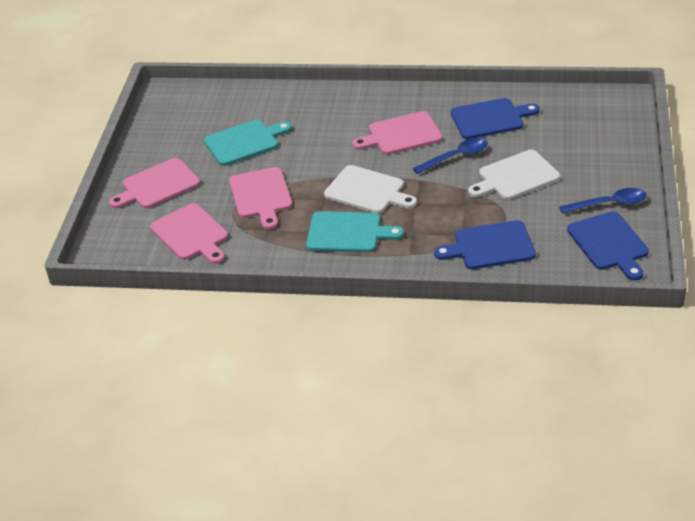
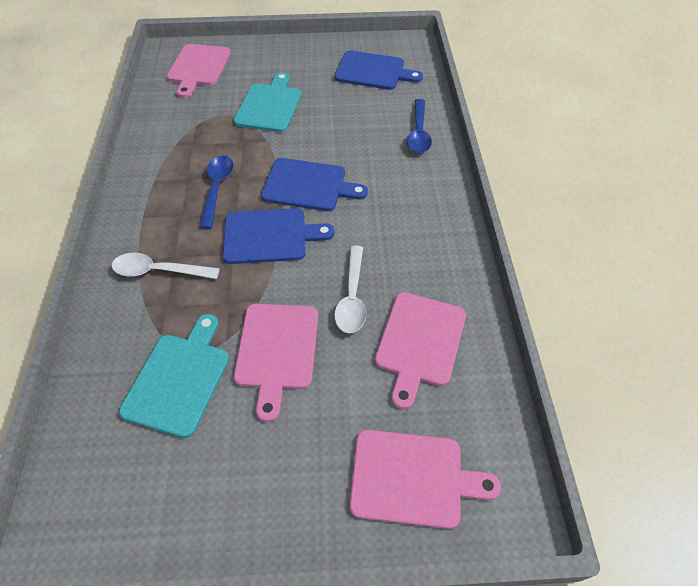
white cutting board: 2 -> 0
white spoon: 0 -> 2

